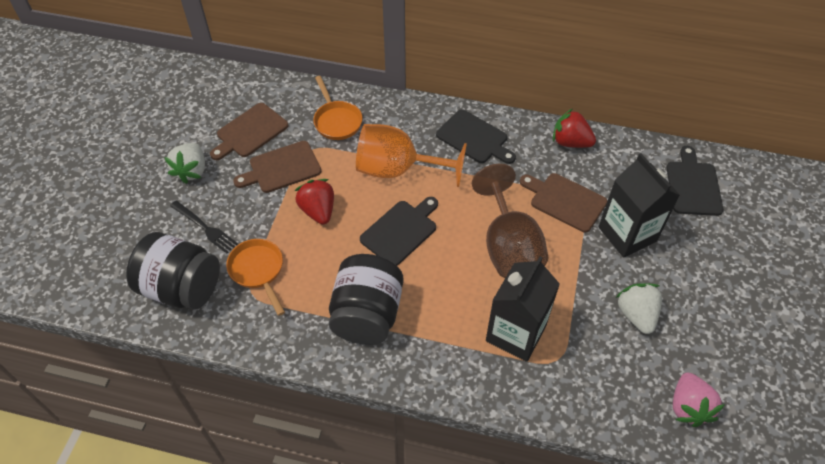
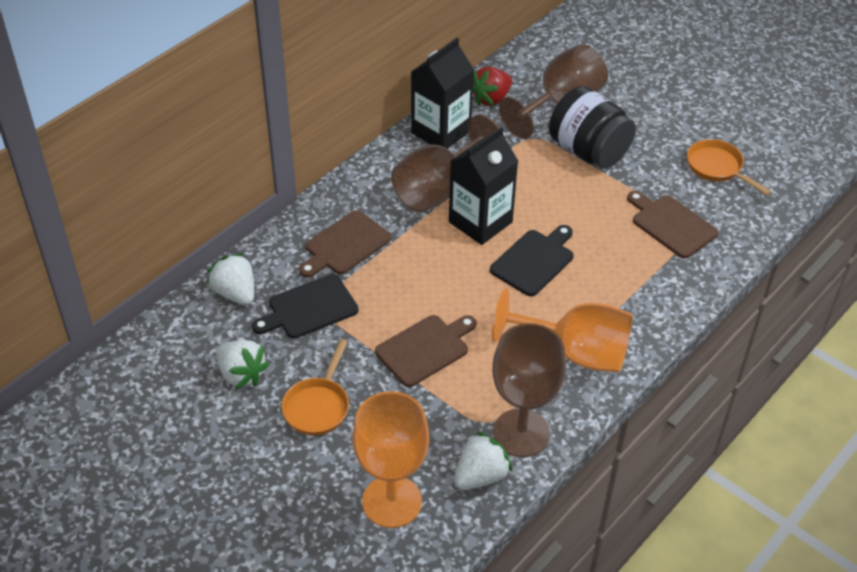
black cutting board: 3 -> 2
black fork: 1 -> 0
black jar: 2 -> 1
brown goblet: 1 -> 3
orange goblet: 1 -> 2
pink strawberry: 1 -> 0
red strawberry: 2 -> 1
white strawberry: 2 -> 3

